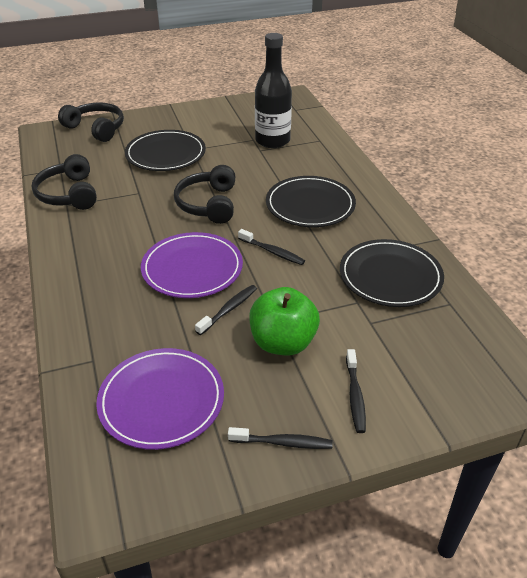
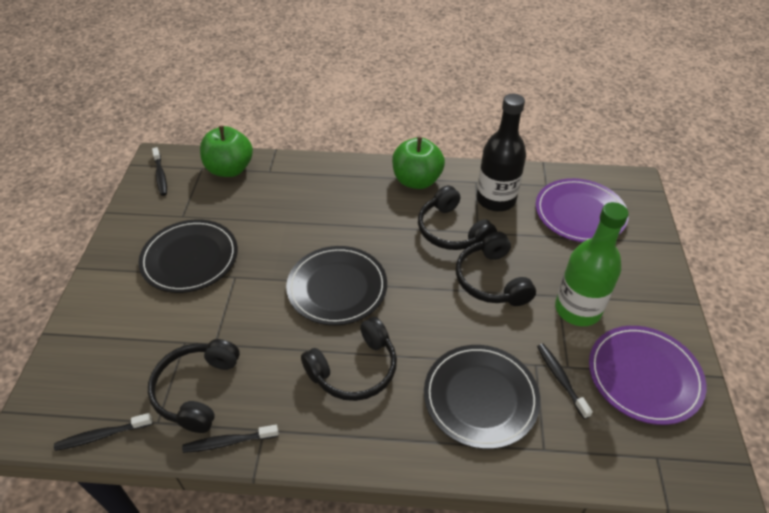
black headphones: 3 -> 4
green apple: 1 -> 2
green bottle: 0 -> 1

